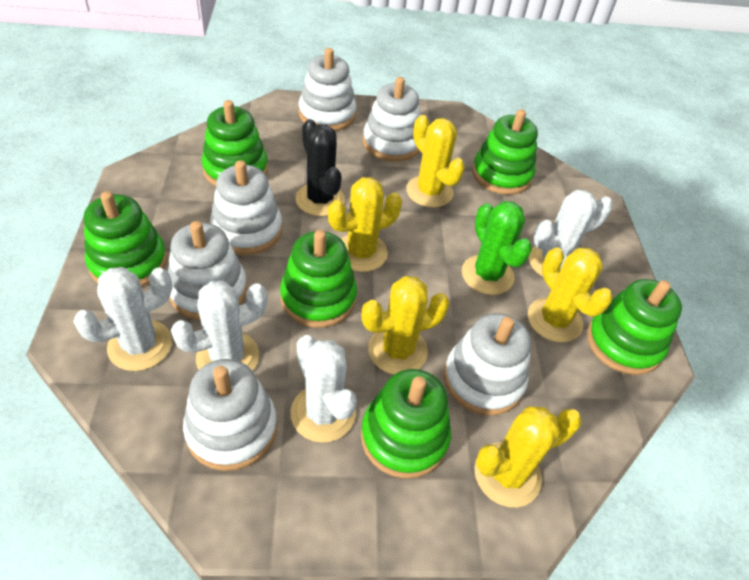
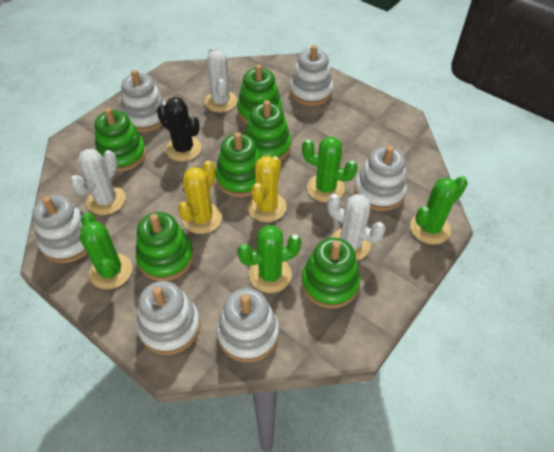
green cactus: 1 -> 4
white cactus: 4 -> 3
yellow cactus: 5 -> 2

